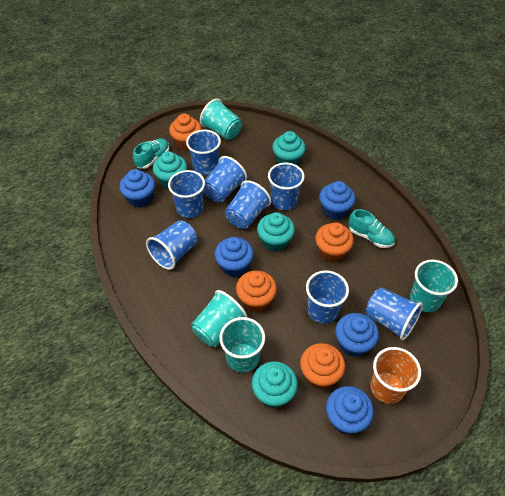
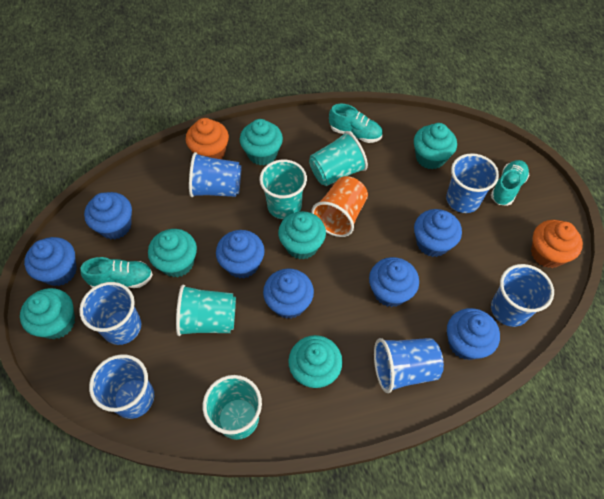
blue cup: 8 -> 6
blue cupcake: 5 -> 7
orange cupcake: 4 -> 2
turquoise cupcake: 4 -> 6
turquoise shoe: 2 -> 3

